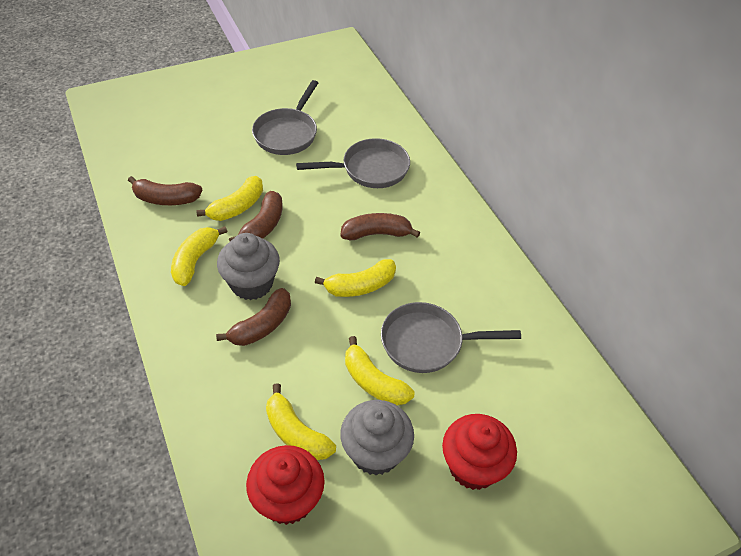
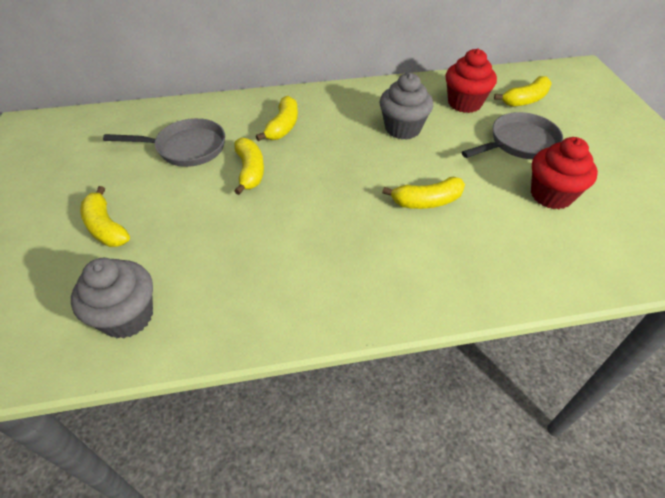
brown banana: 4 -> 0
grey pan: 3 -> 2

